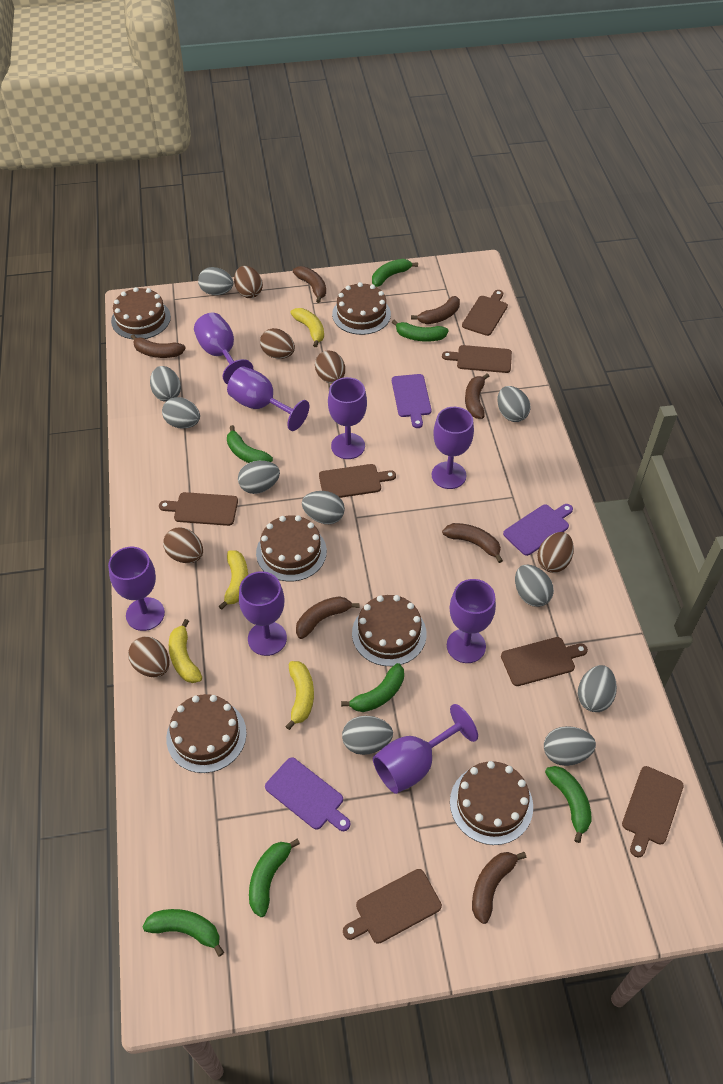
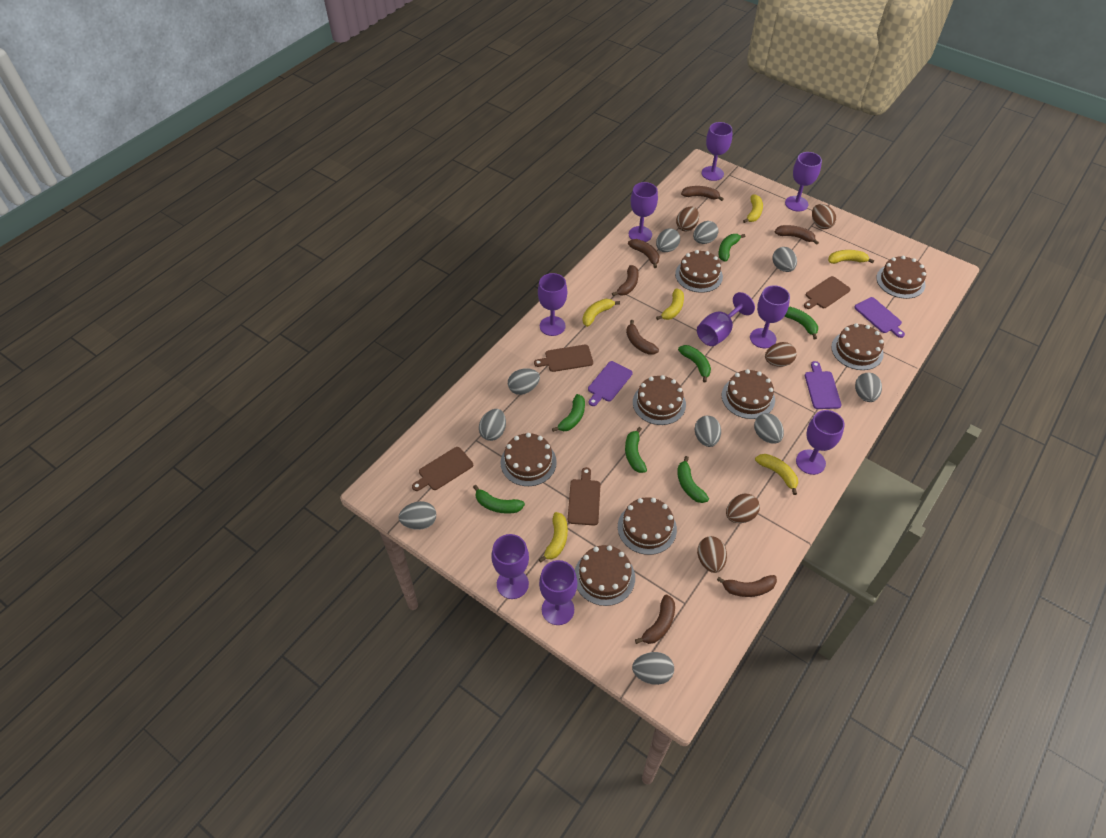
brown cake: 6 -> 8
brown cutting board: 7 -> 4
brown egg: 6 -> 5
purple goblet: 8 -> 9
yellow banana: 4 -> 6

